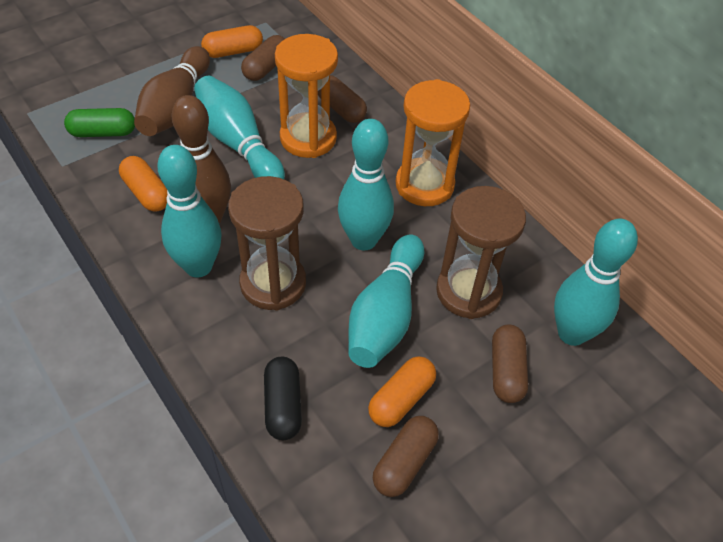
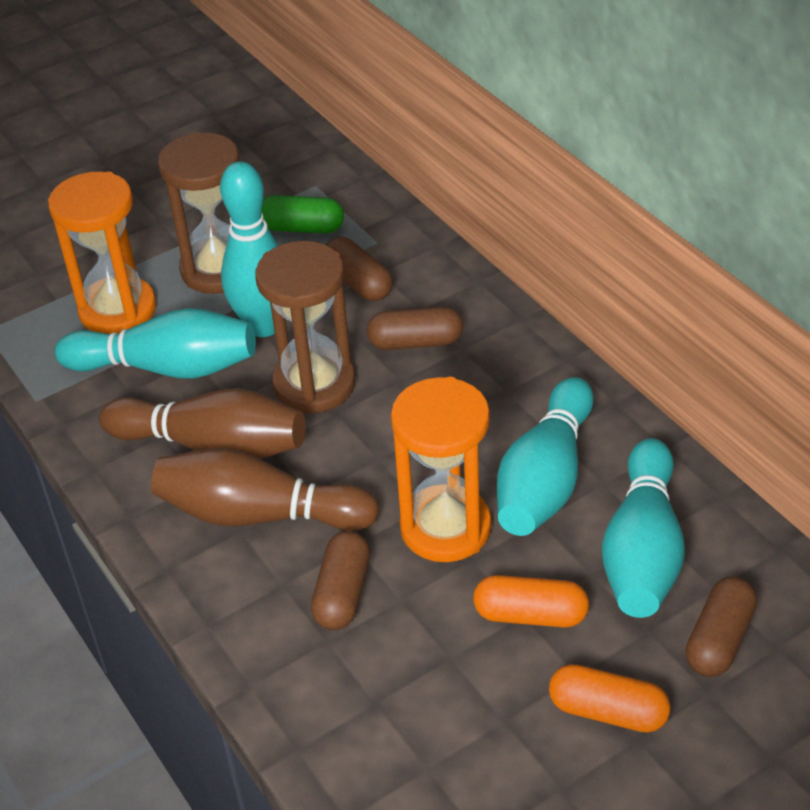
black capsule: 1 -> 0
orange capsule: 3 -> 2
turquoise bowling pin: 5 -> 4

